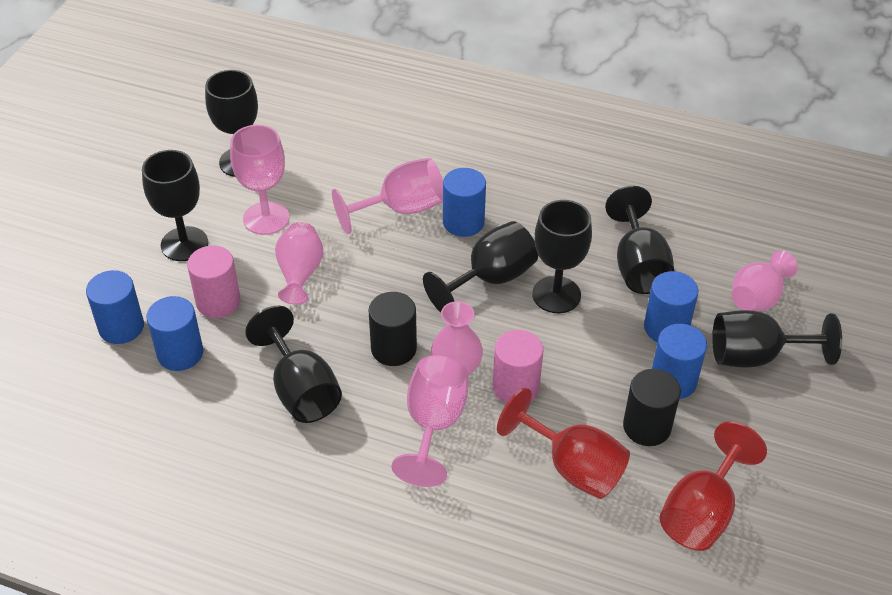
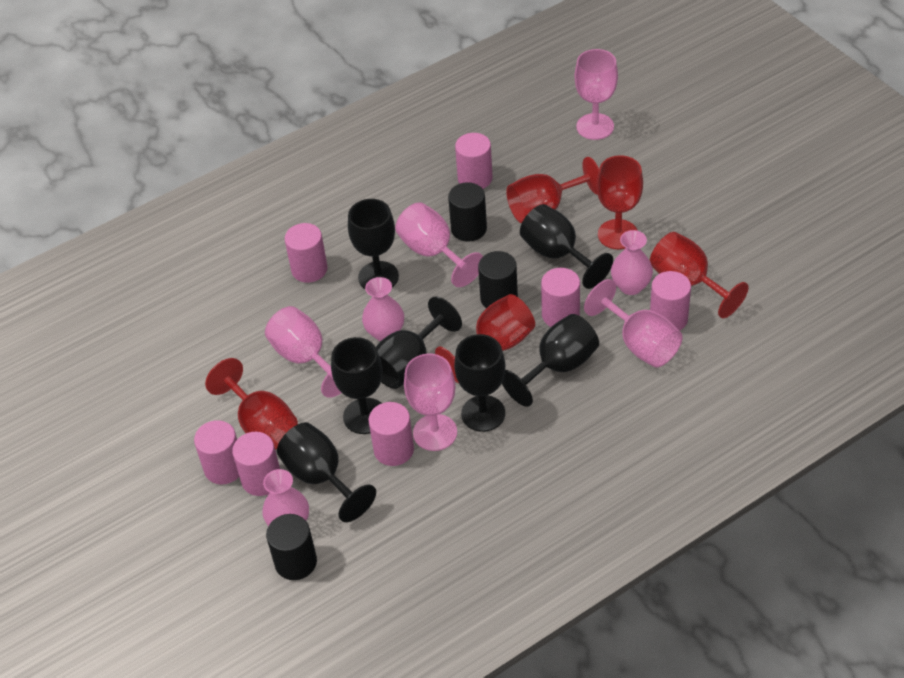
black cylinder: 2 -> 3
blue cylinder: 5 -> 0
pink cylinder: 2 -> 7
pink goblet: 3 -> 5
red goblet: 2 -> 5

